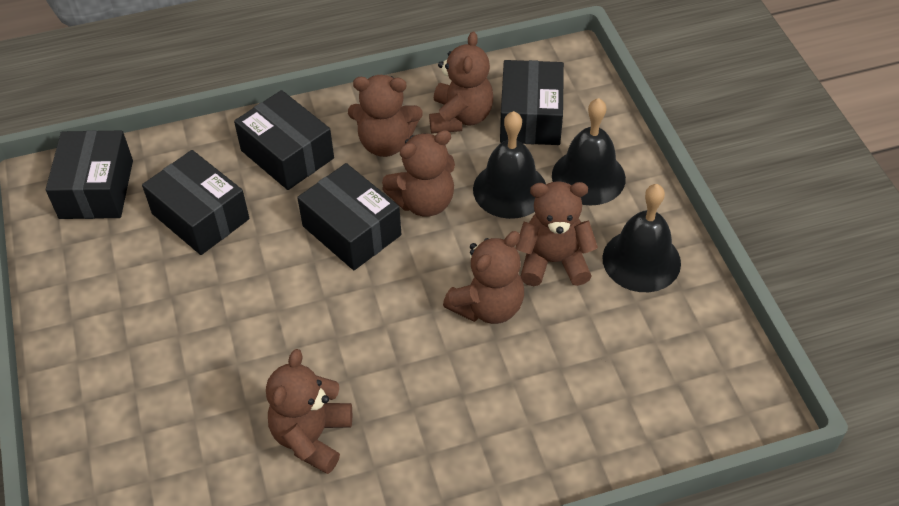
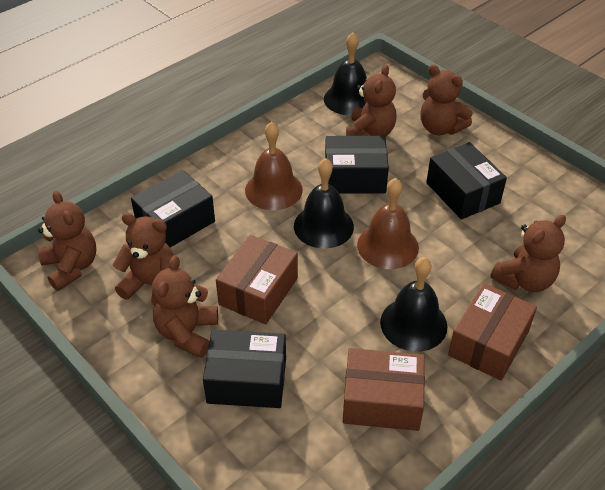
black box: 5 -> 4
brown bell: 0 -> 2
brown box: 0 -> 3

